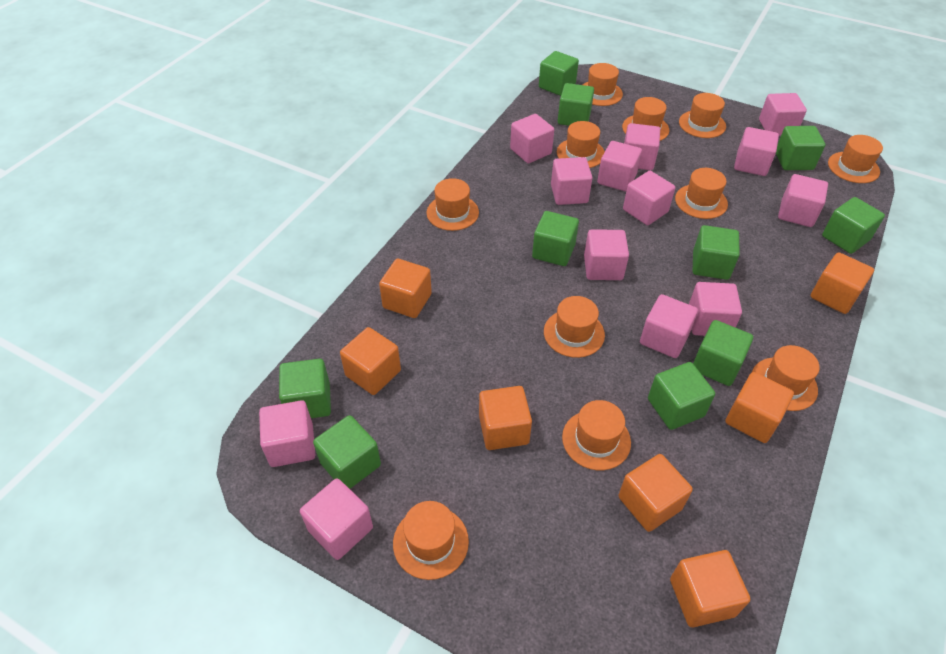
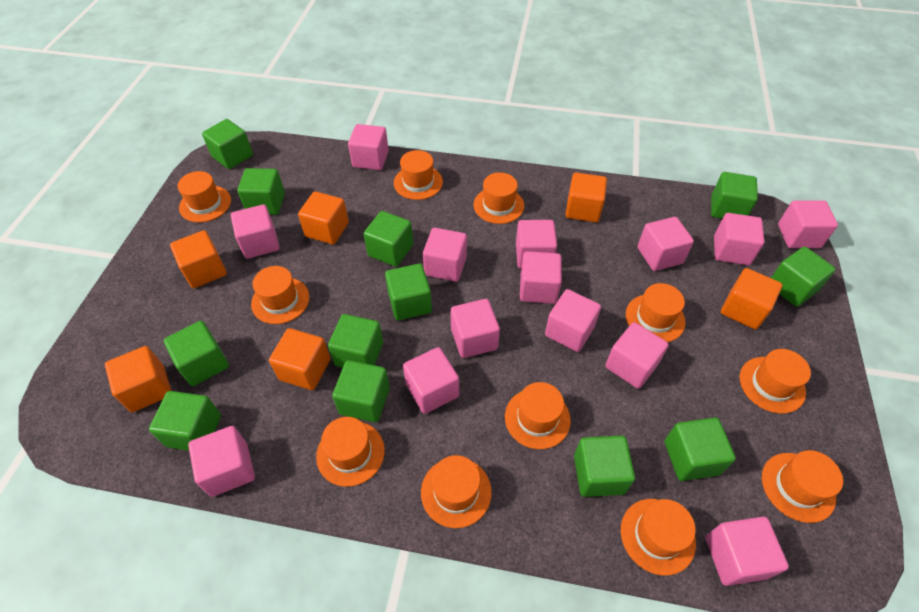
green cube: 10 -> 12
orange cube: 7 -> 6
pink cube: 13 -> 14

